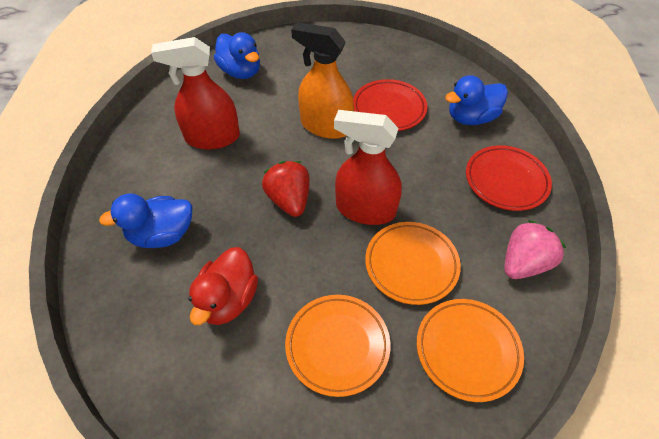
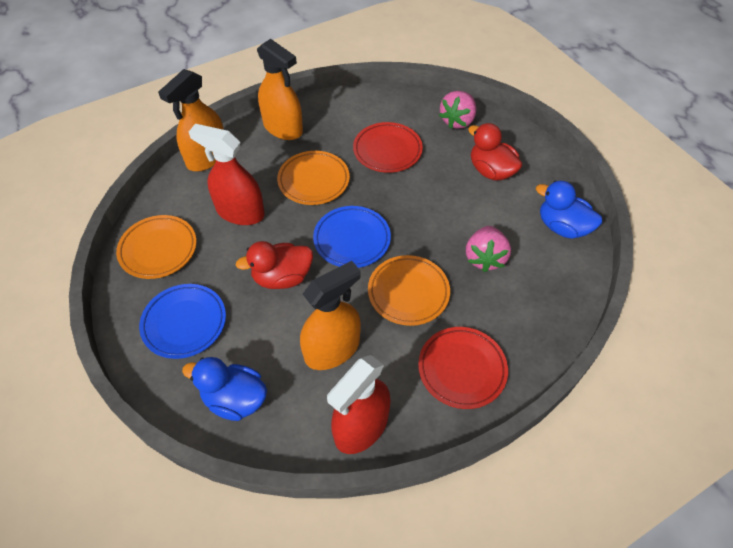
blue duck: 3 -> 2
blue plate: 0 -> 2
orange spray bottle: 1 -> 3
pink strawberry: 1 -> 2
red duck: 1 -> 2
red strawberry: 1 -> 0

